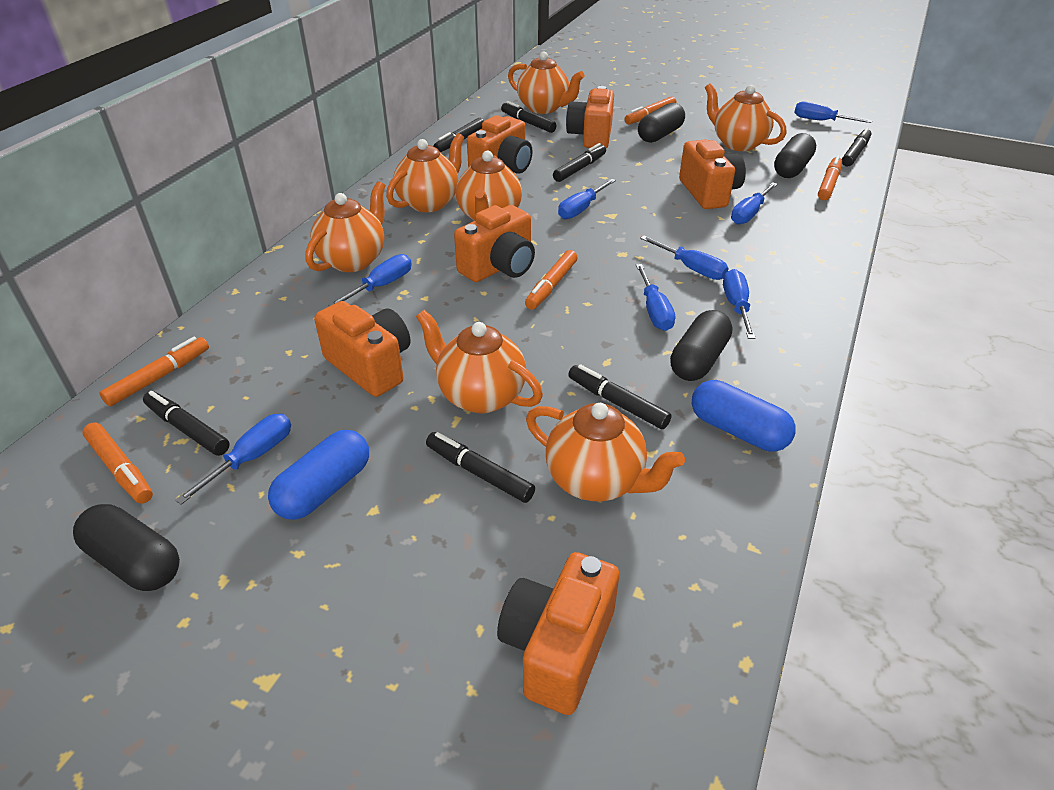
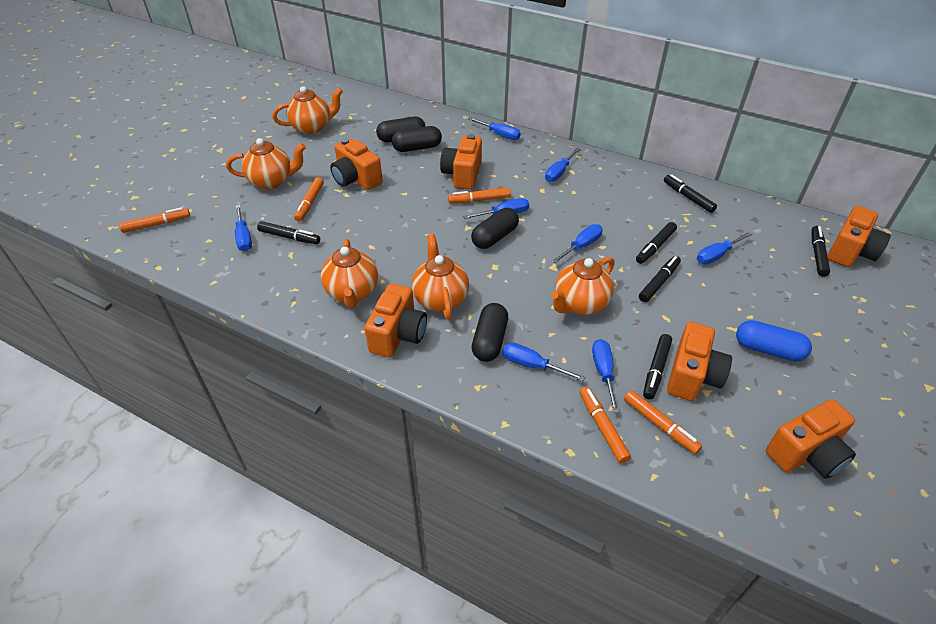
black marker: 7 -> 6
blue capsule: 2 -> 1
orange teapot: 7 -> 5

